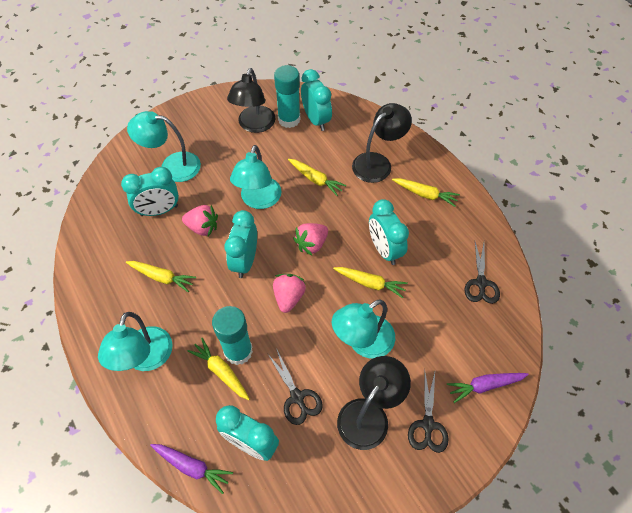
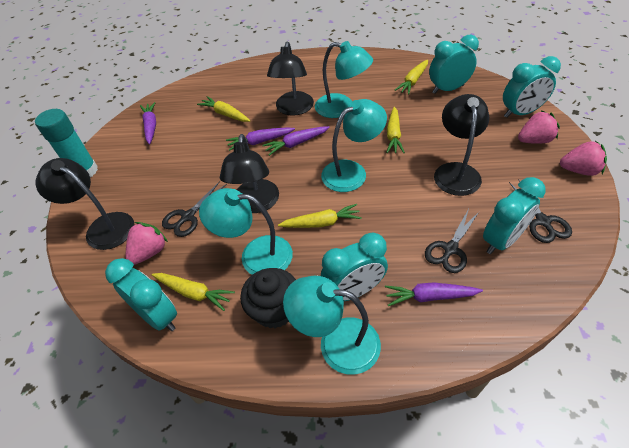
black cupcake: 0 -> 1
black lamp: 3 -> 4
purple carrot: 2 -> 4
turquoise glue stick: 2 -> 1

